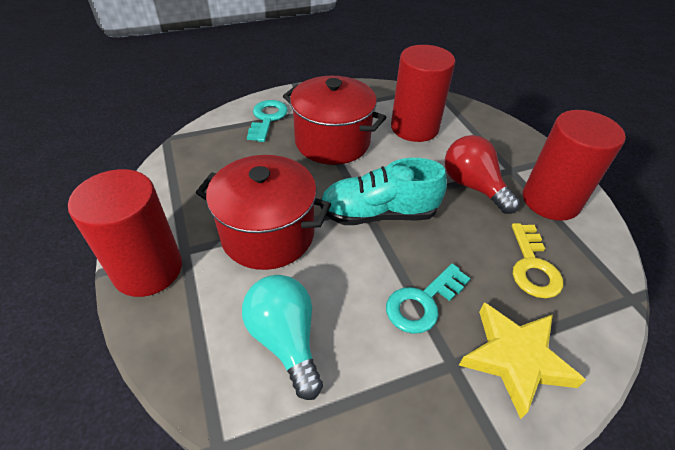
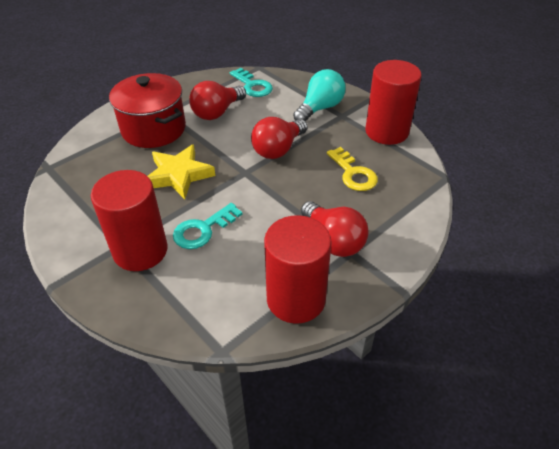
red light bulb: 1 -> 3
red pot: 2 -> 1
turquoise shoe: 1 -> 0

